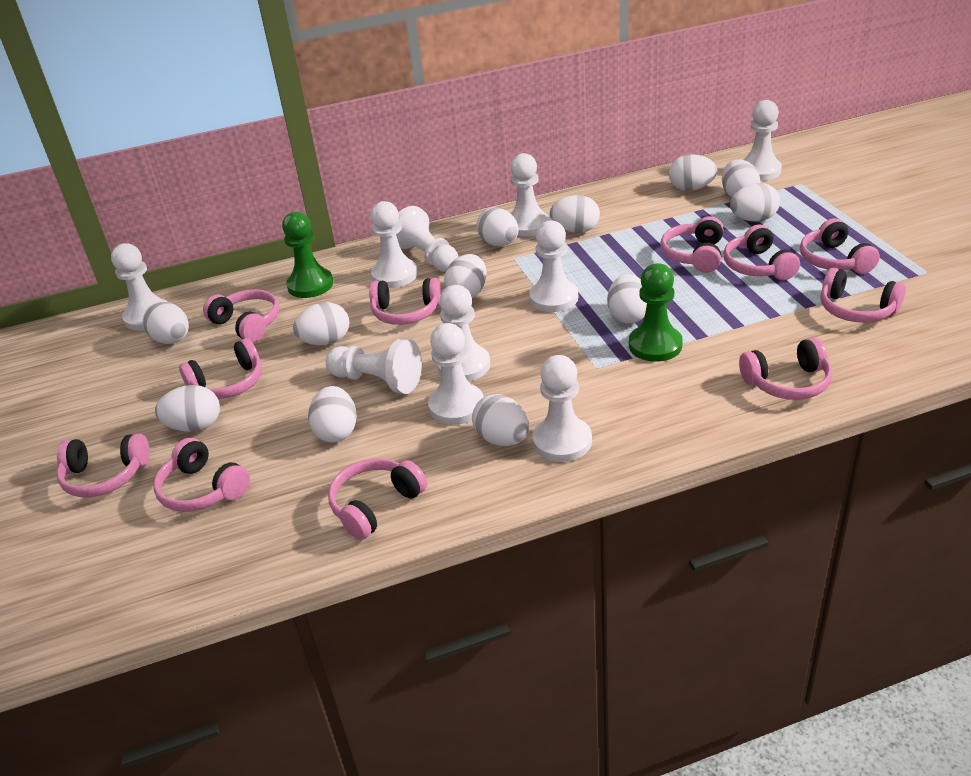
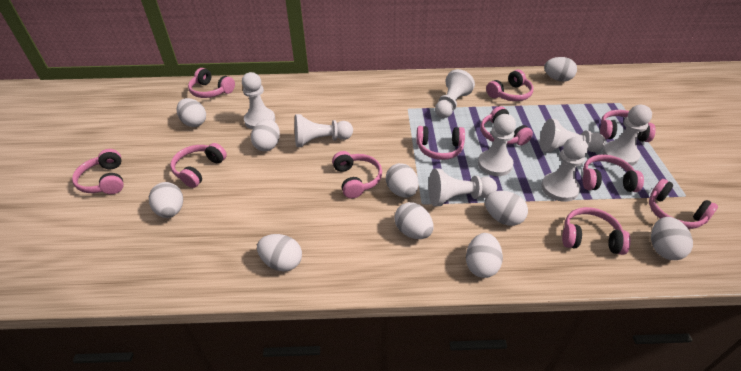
green pawn: 2 -> 0
white egg: 12 -> 10
white pawn: 10 -> 8

